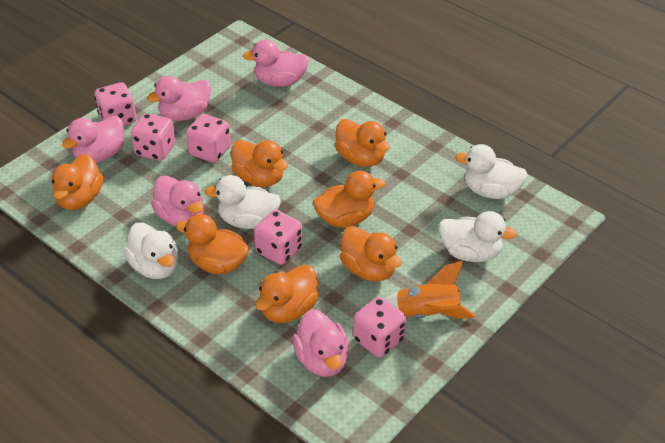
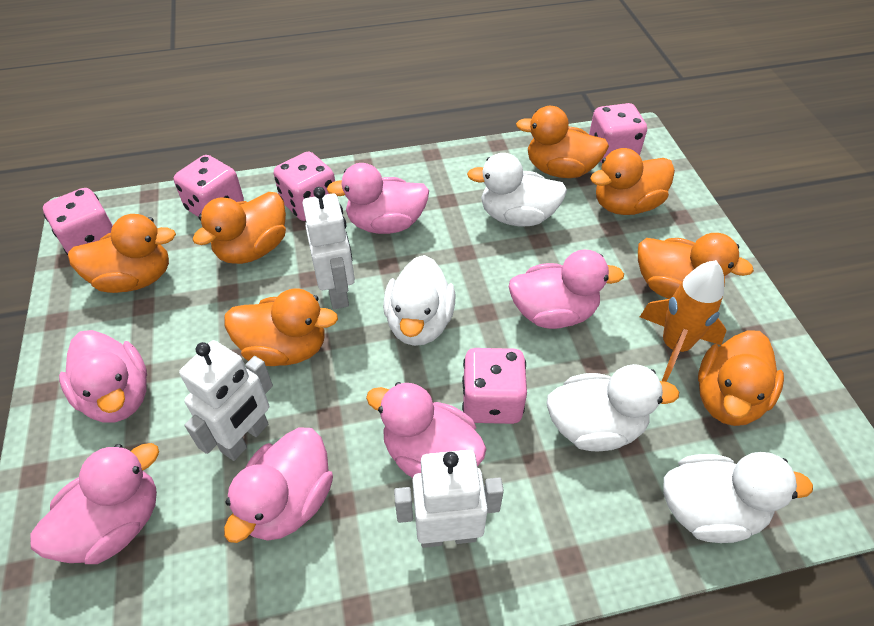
pink duck: 5 -> 6
white robot: 0 -> 3

